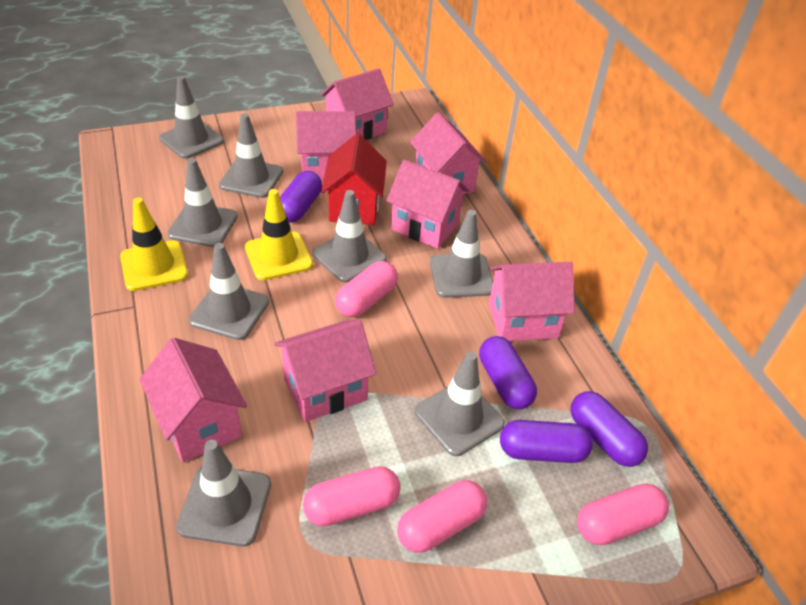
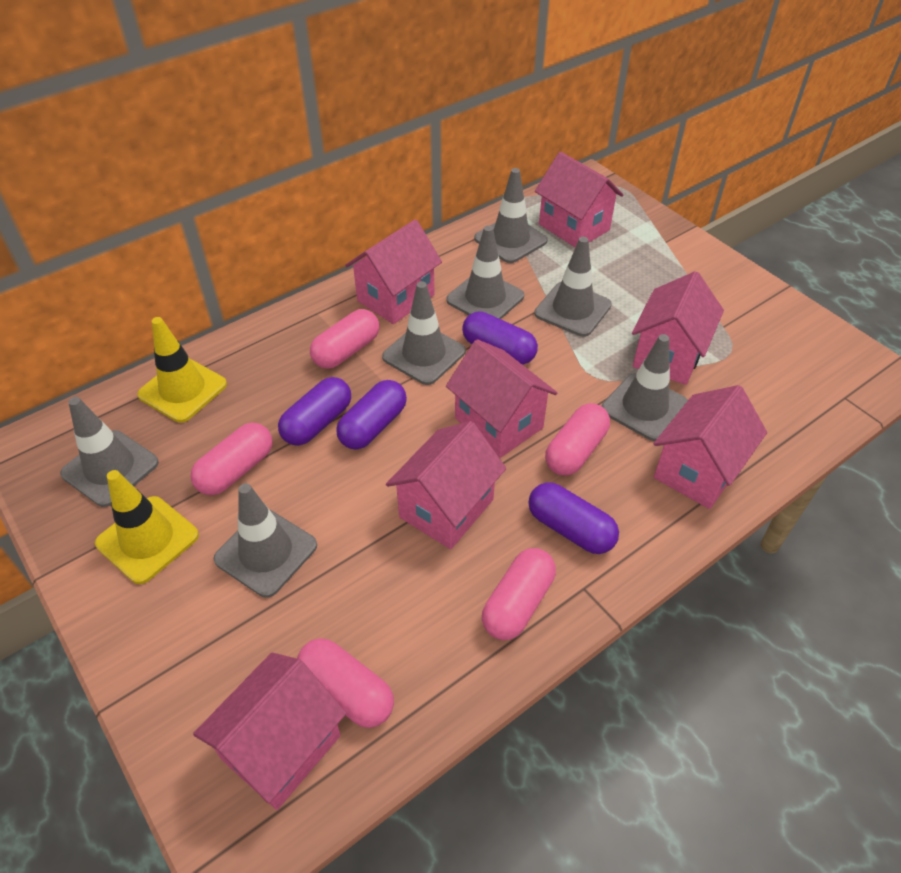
grey traffic cone: 8 -> 7
pink capsule: 4 -> 5
red house: 1 -> 0

